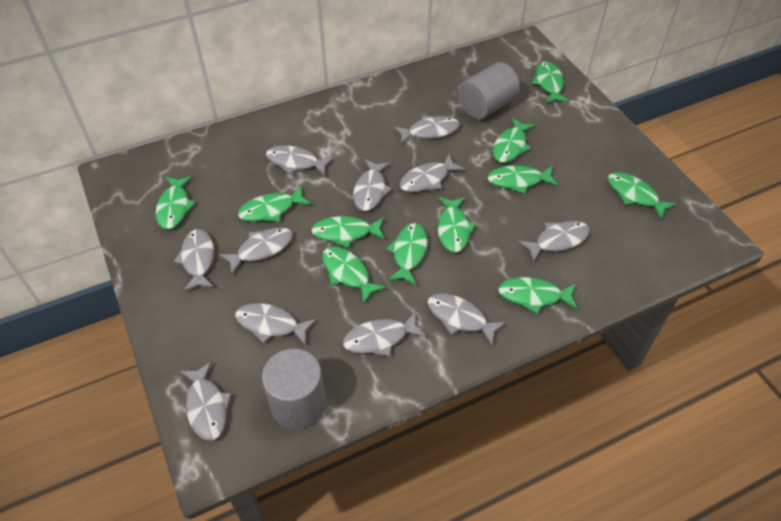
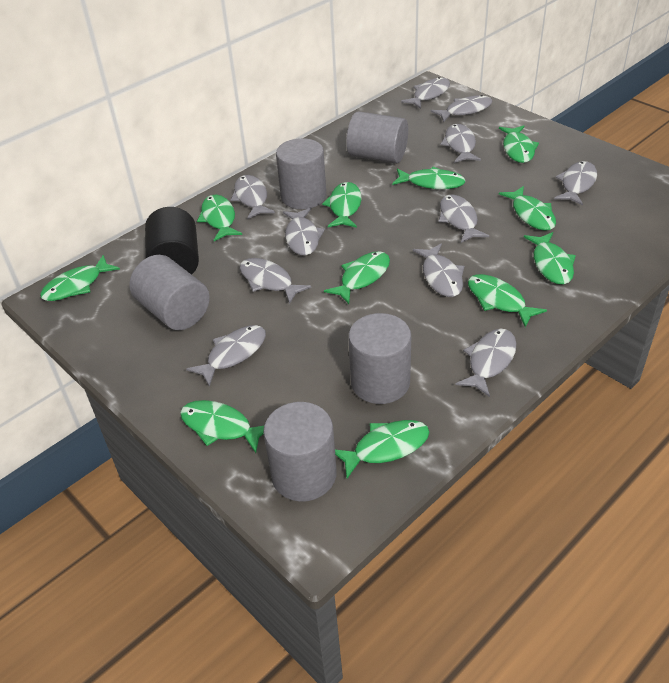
black cylinder: 0 -> 1
grey cylinder: 2 -> 5

